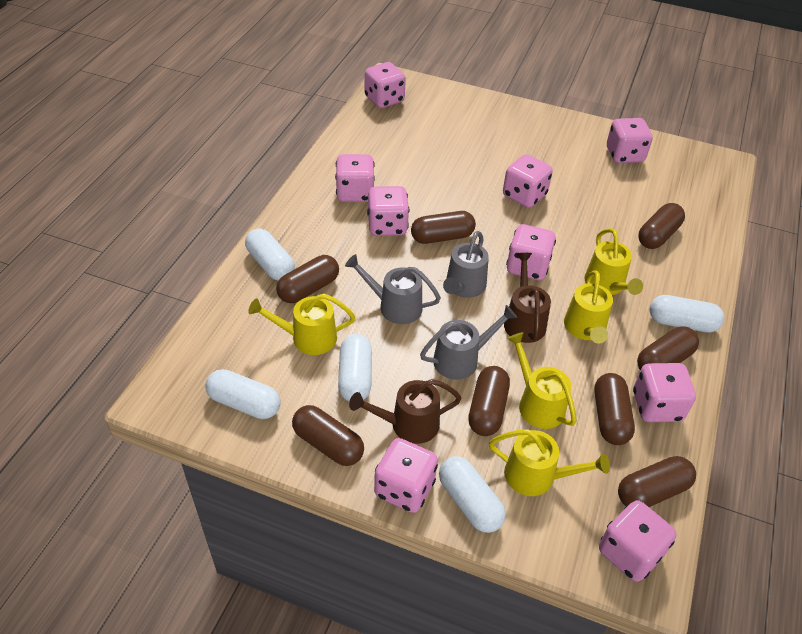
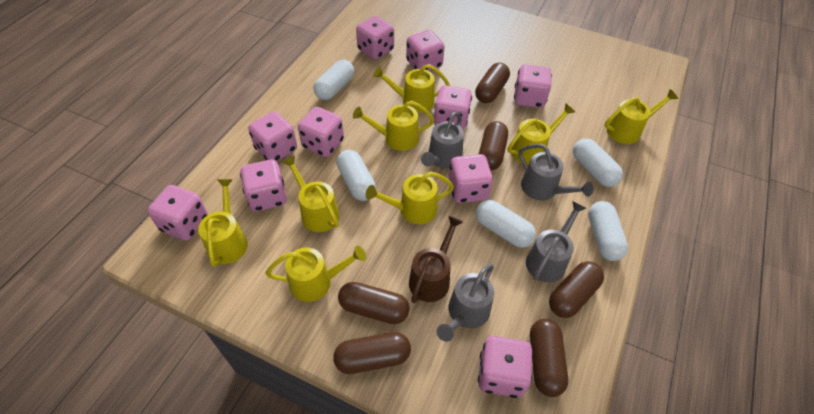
brown capsule: 8 -> 6
brown watering can: 2 -> 1
grey watering can: 3 -> 4
pink dice: 9 -> 10
yellow watering can: 5 -> 8

